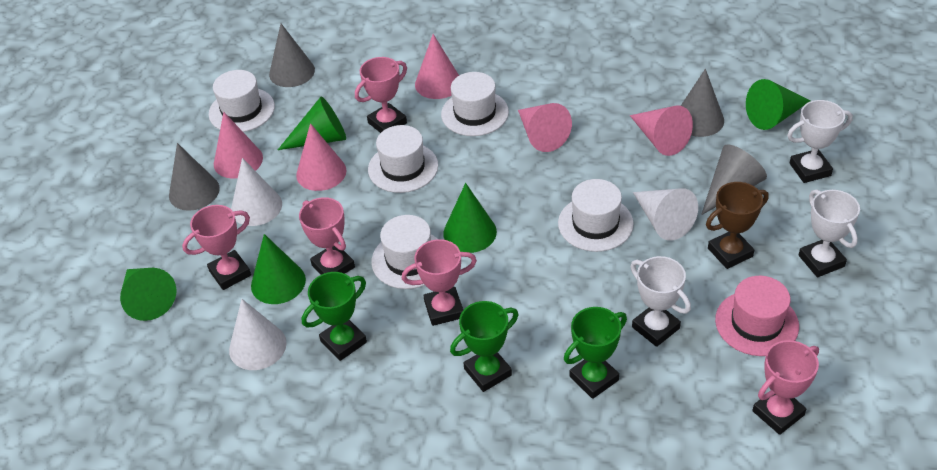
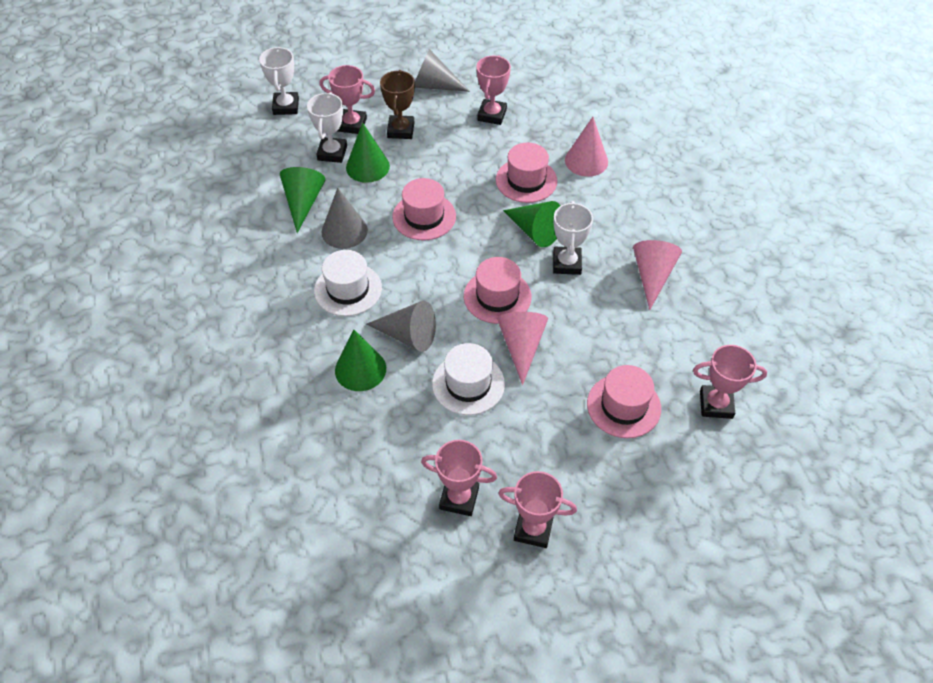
green cone: 5 -> 4
green trophy: 3 -> 0
grey cone: 4 -> 3
pink cone: 5 -> 3
pink hat: 1 -> 4
white cone: 3 -> 0
white hat: 5 -> 2

